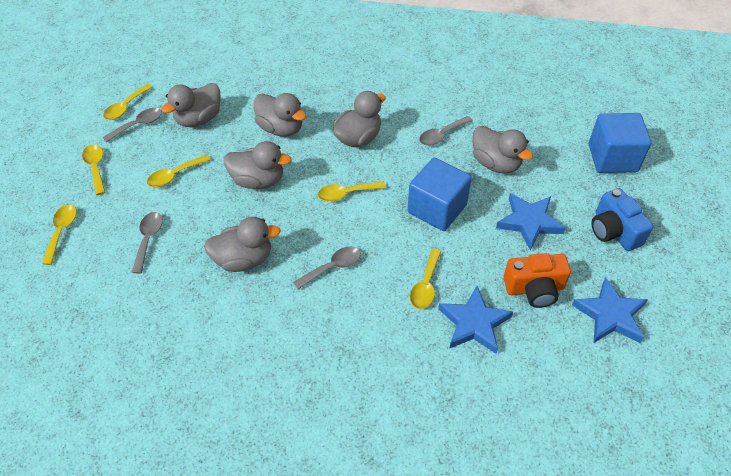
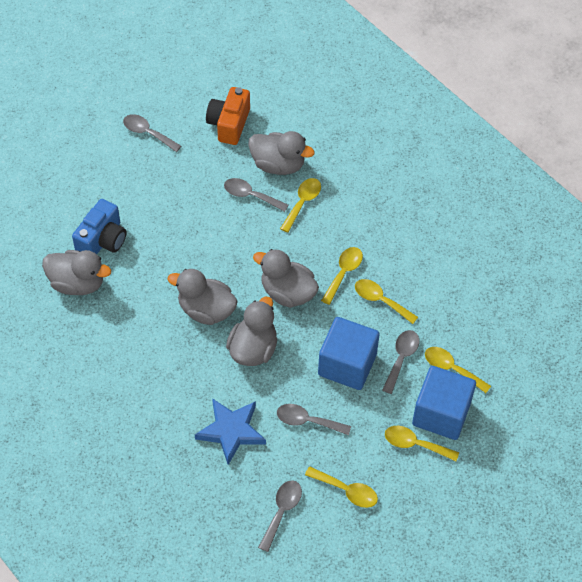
blue star: 3 -> 1
grey duck: 6 -> 5
grey spoon: 4 -> 5

